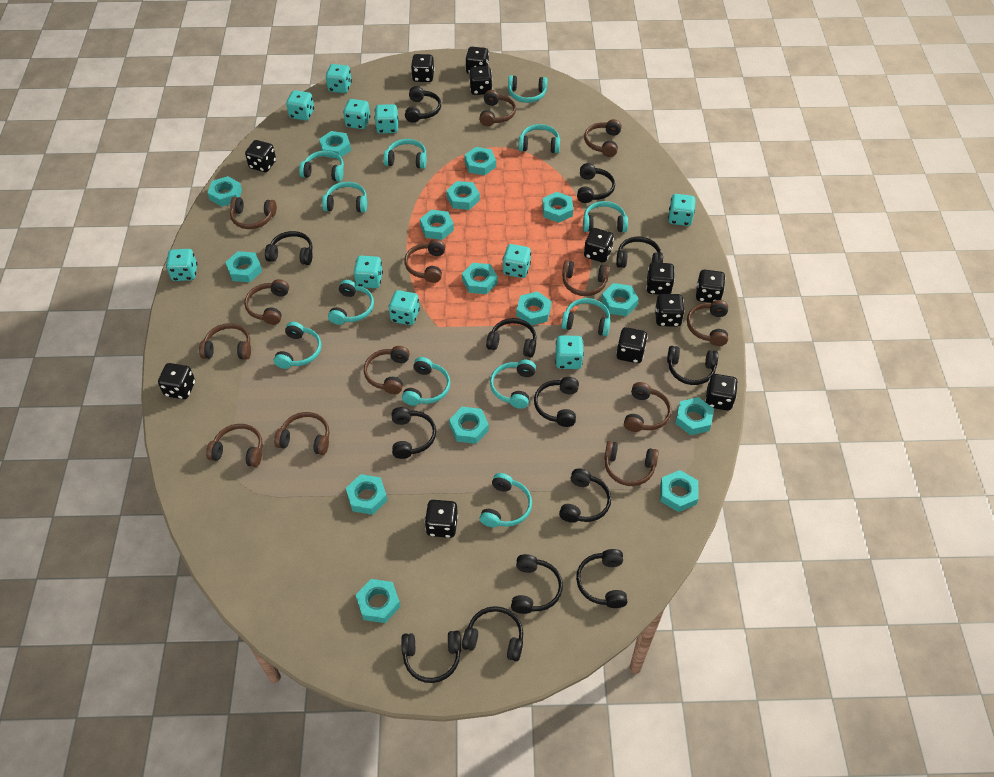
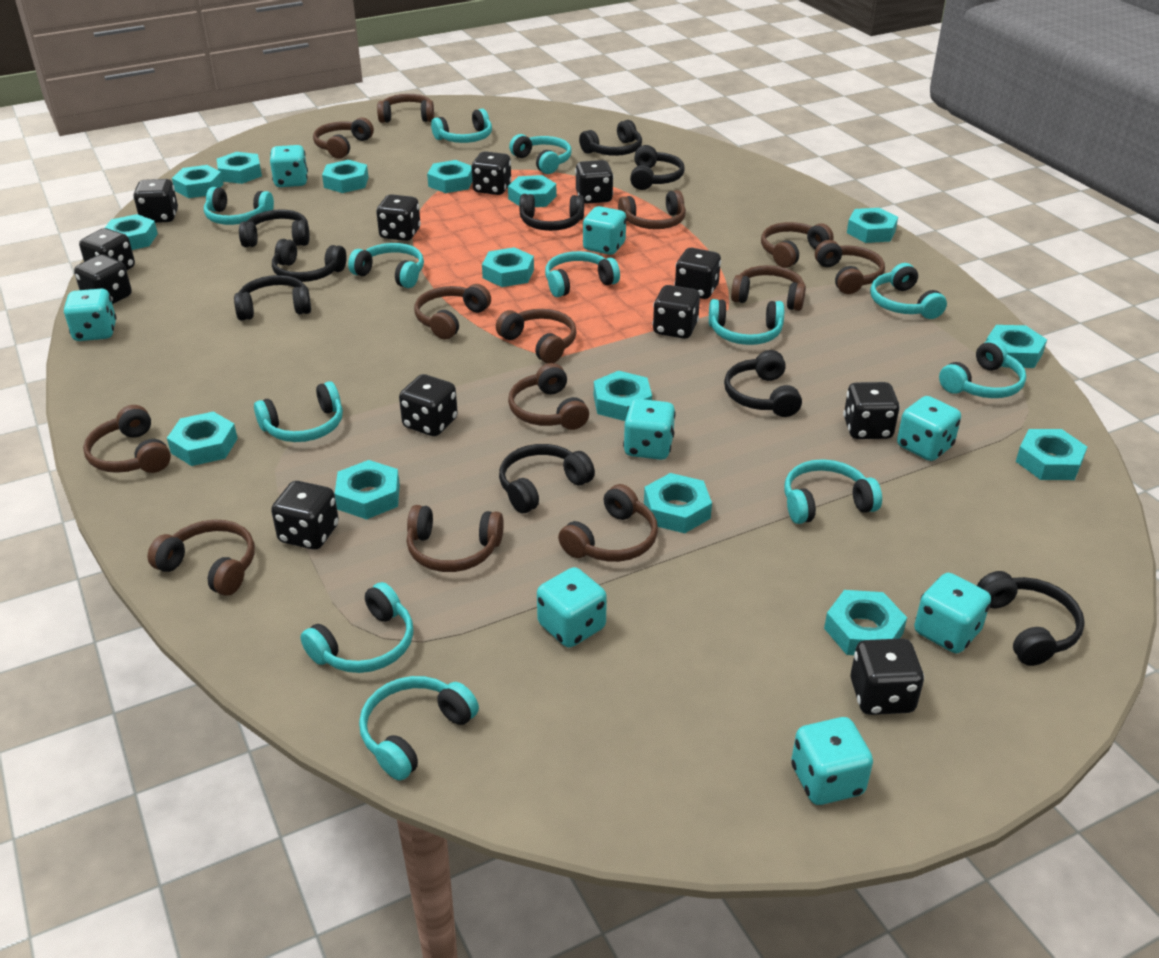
black headphones: 13 -> 9
turquoise dice: 10 -> 8

